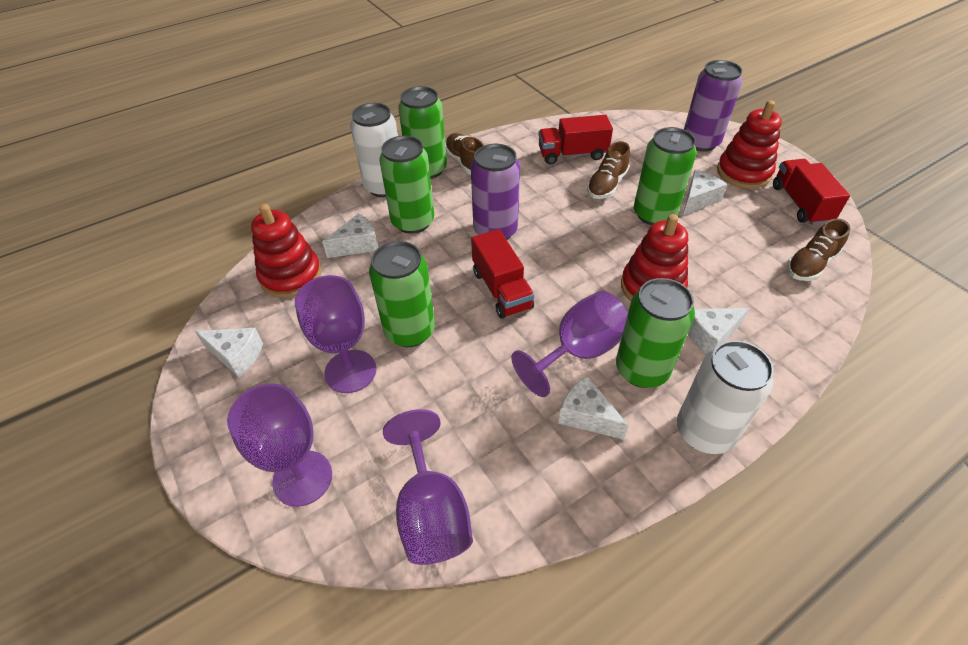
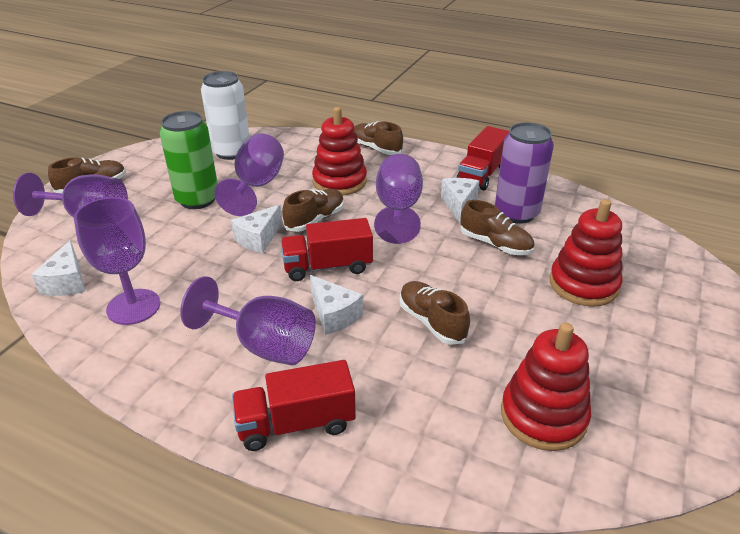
brown shoe: 3 -> 5
green can: 5 -> 1
purple can: 2 -> 1
purple goblet: 4 -> 5
white can: 2 -> 1
white cheese: 5 -> 4

